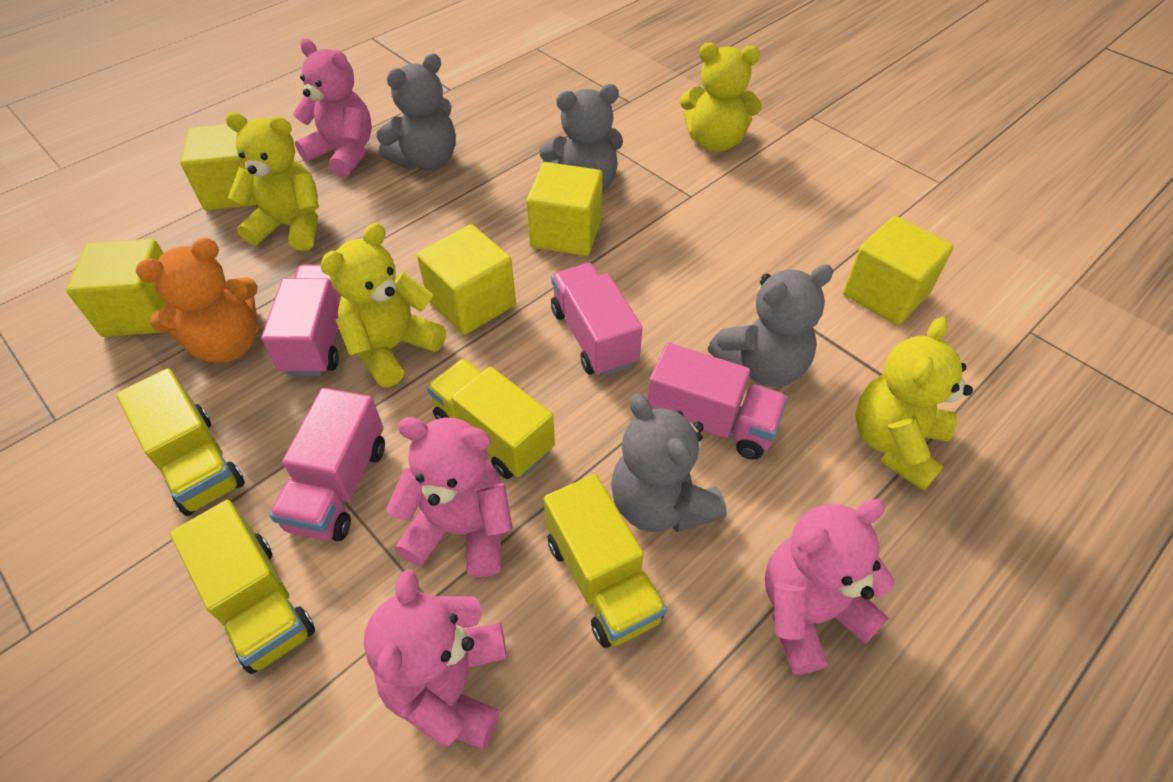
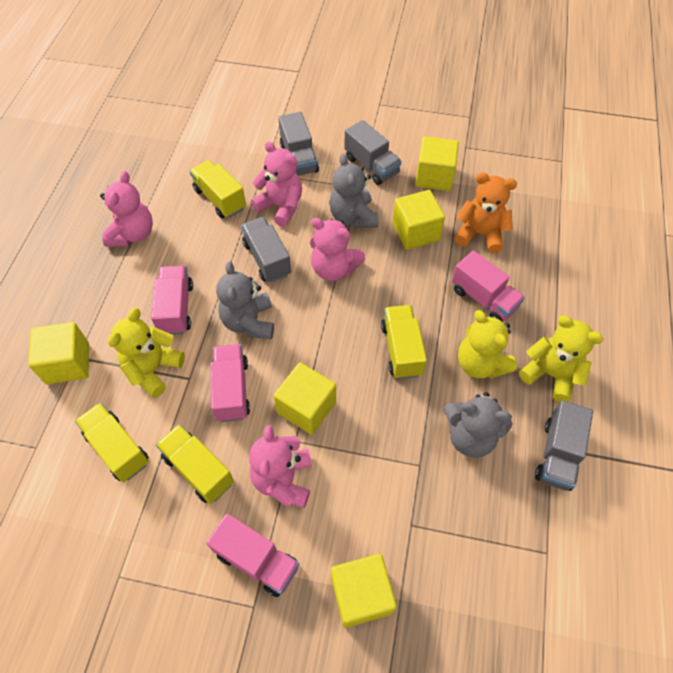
grey teddy bear: 4 -> 3
grey truck: 0 -> 4
yellow teddy bear: 4 -> 3

